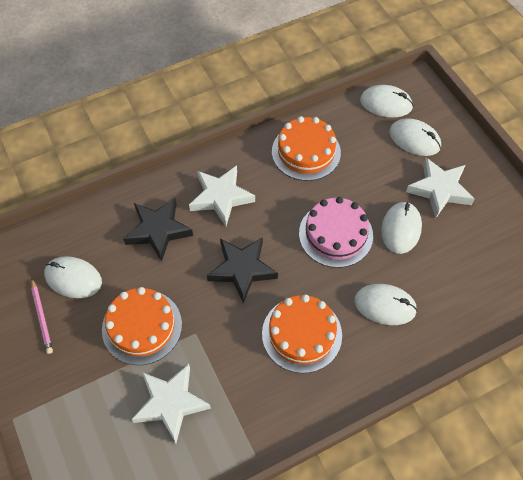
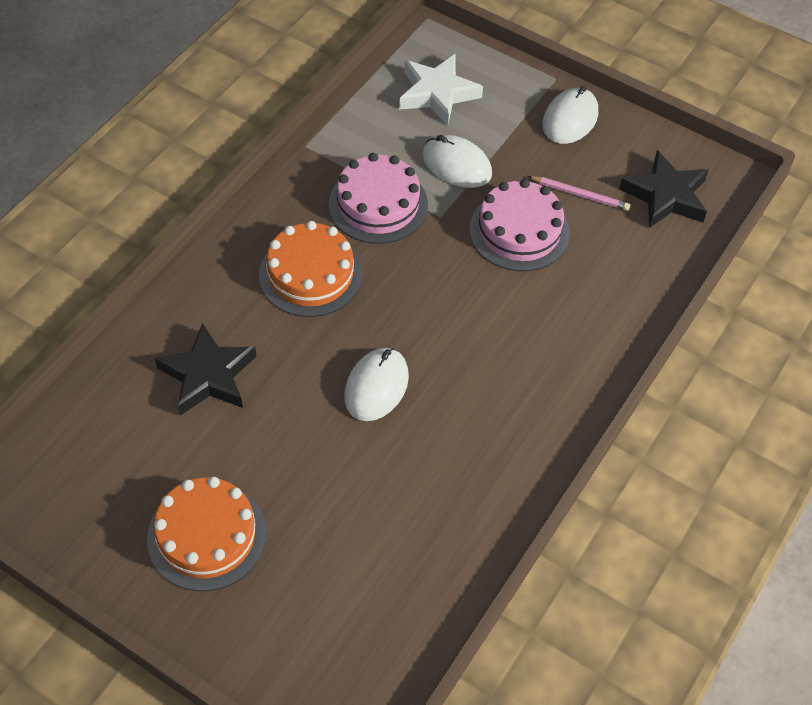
orange cake: 3 -> 2
pink cake: 1 -> 2
white mouse: 5 -> 3
white star: 3 -> 1

